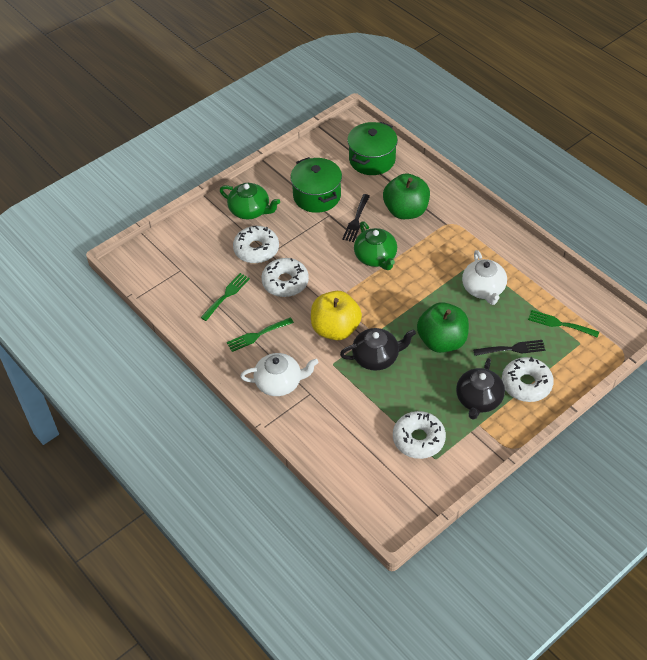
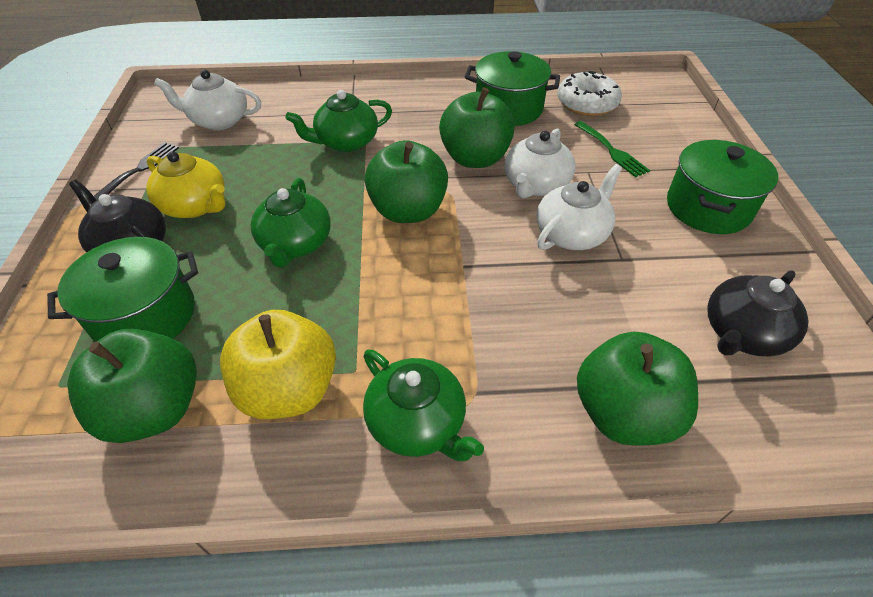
black fork: 2 -> 1
green apple: 2 -> 4
green fork: 3 -> 1
green pot: 2 -> 3
green teapot: 2 -> 3
white donut: 4 -> 1
white teapot: 2 -> 3
yellow teapot: 0 -> 1

